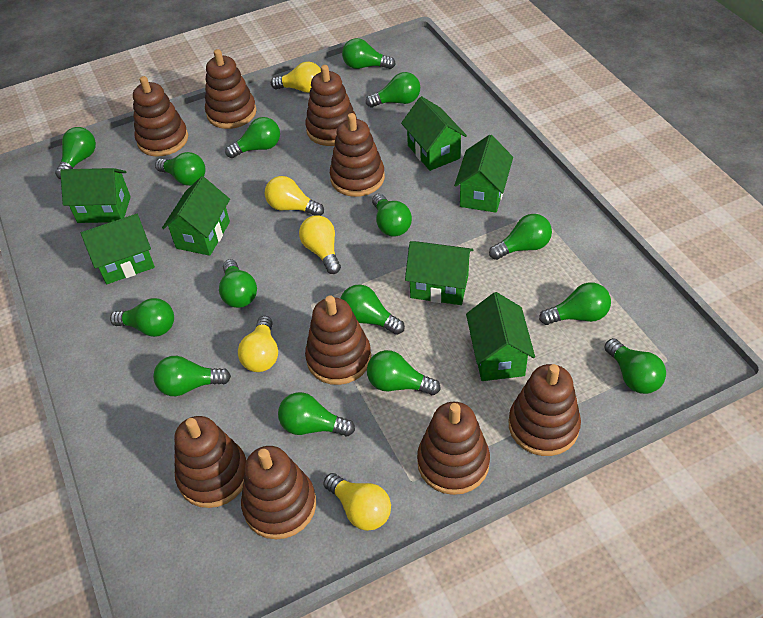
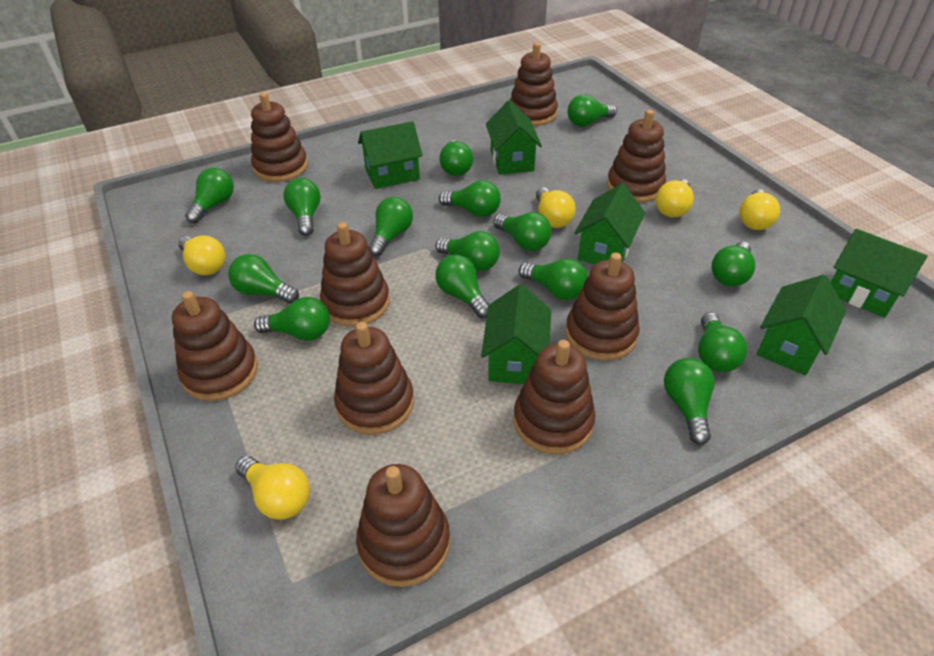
green house: 7 -> 6

